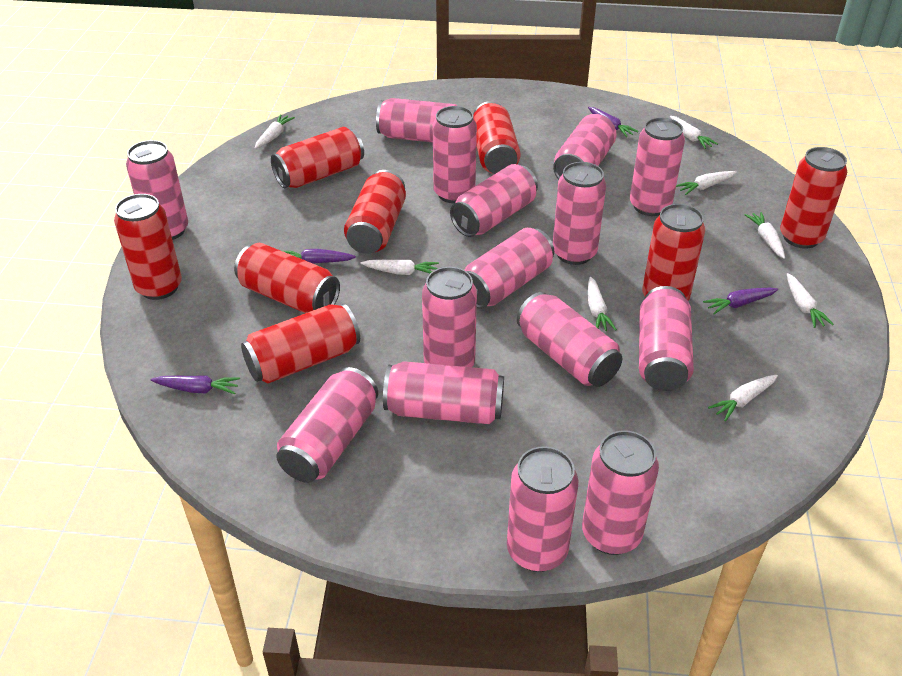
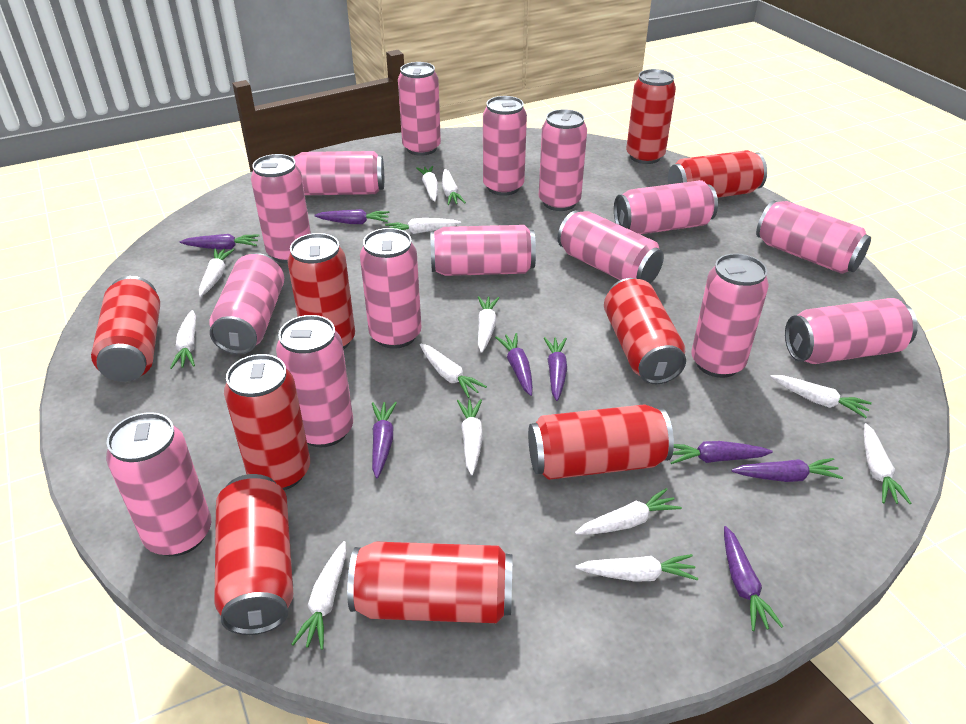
purple carrot: 4 -> 8
red can: 8 -> 9
white carrot: 8 -> 13

